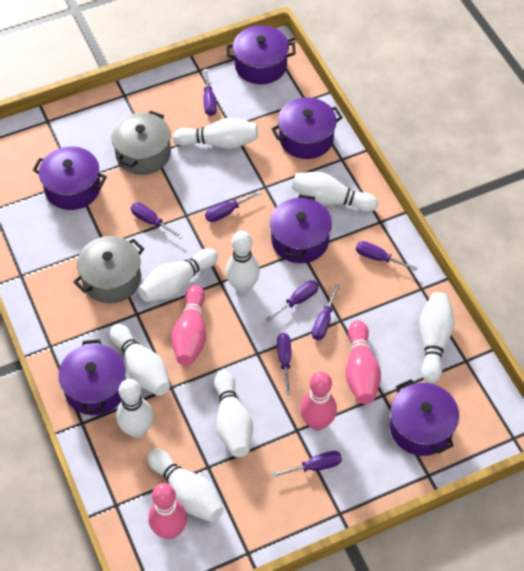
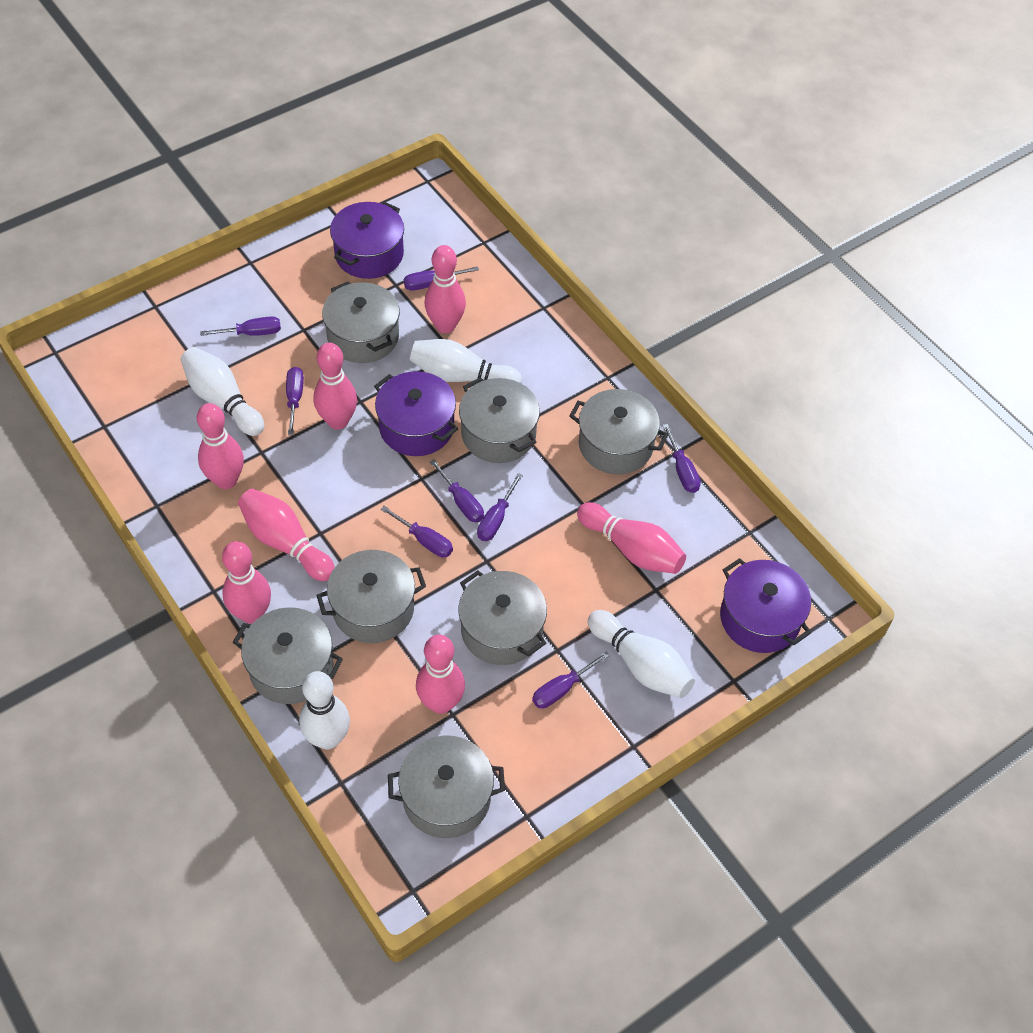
grey pot: 2 -> 7
pink bowling pin: 4 -> 7
purple pot: 6 -> 3
white bowling pin: 9 -> 4

